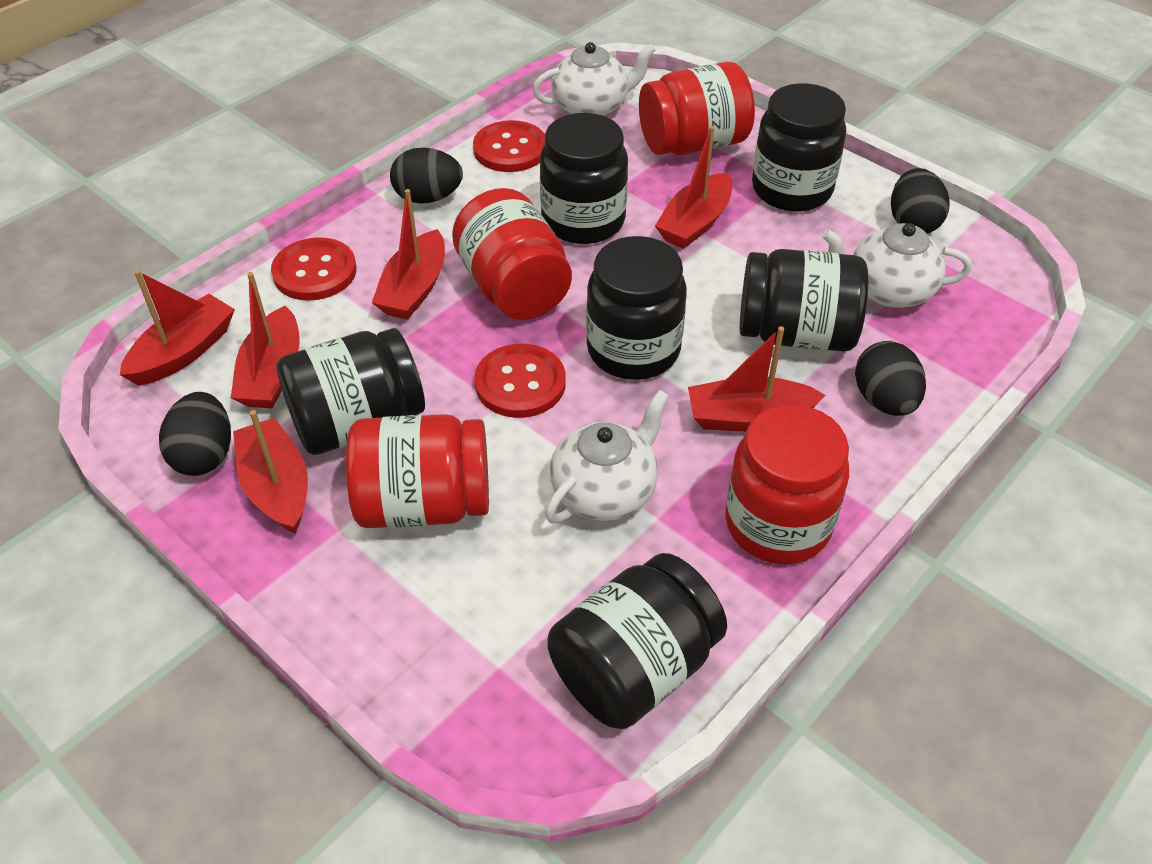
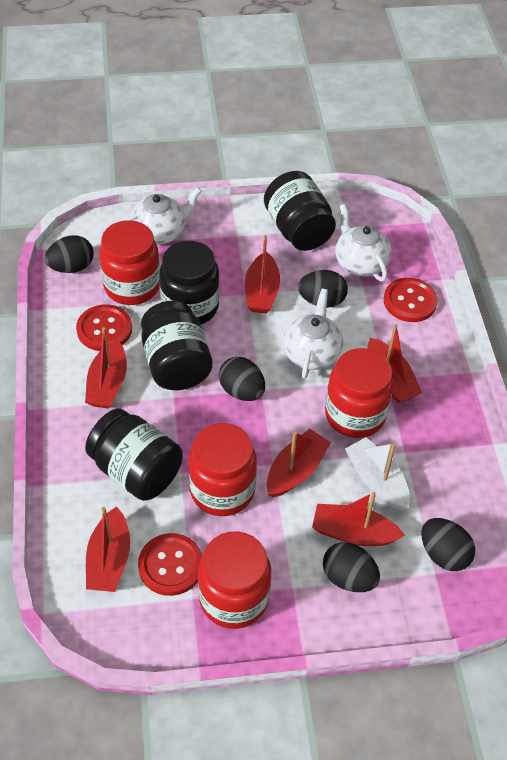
black egg: 4 -> 5
black jar: 6 -> 4
white boat: 0 -> 1

